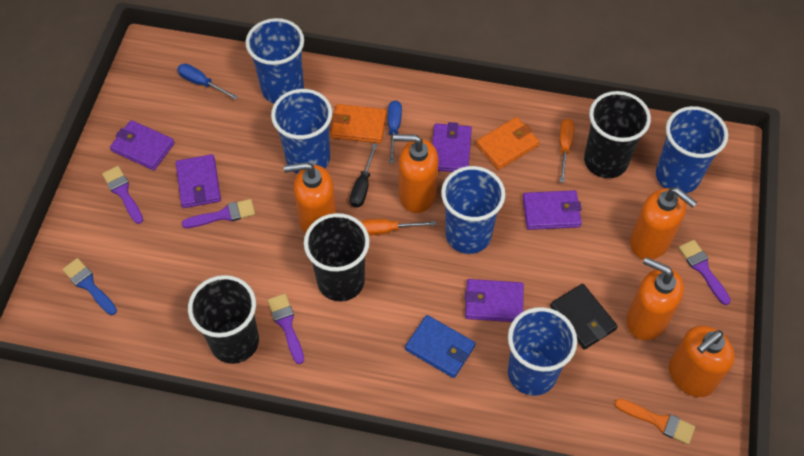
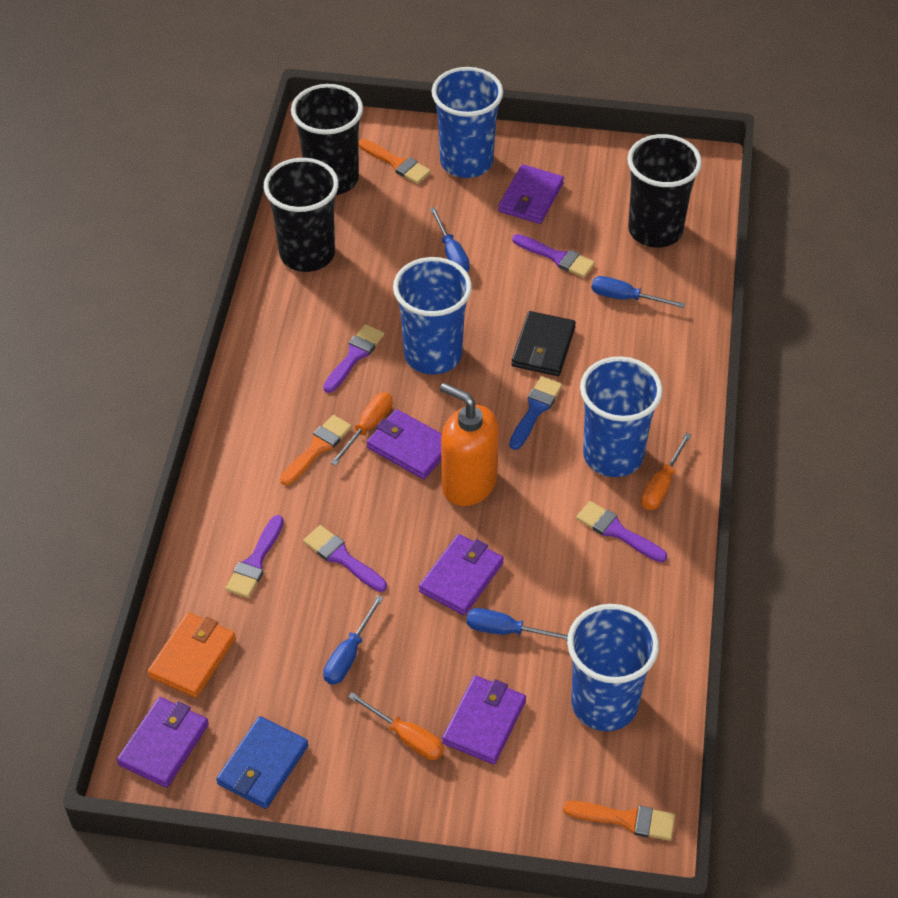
black screwdriver: 1 -> 0
blue cup: 5 -> 4
blue screwdriver: 2 -> 4
orange brush: 1 -> 3
orange screwdriver: 2 -> 3
orange soap dispenser: 5 -> 1
orange wallet: 2 -> 1
purple brush: 4 -> 5

